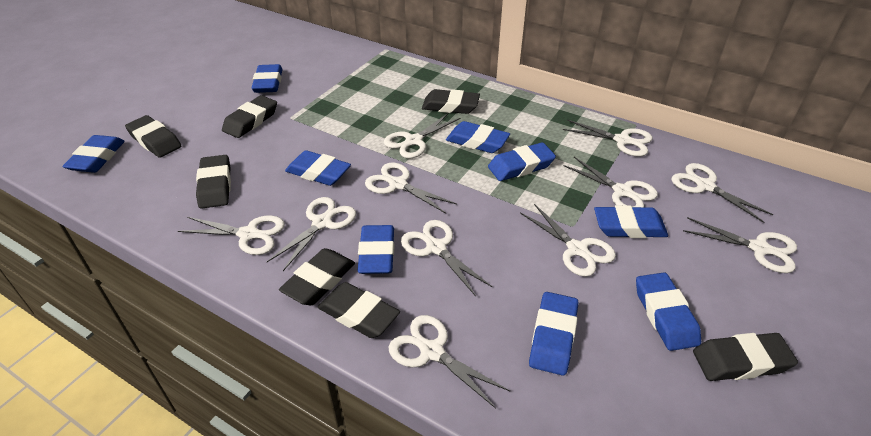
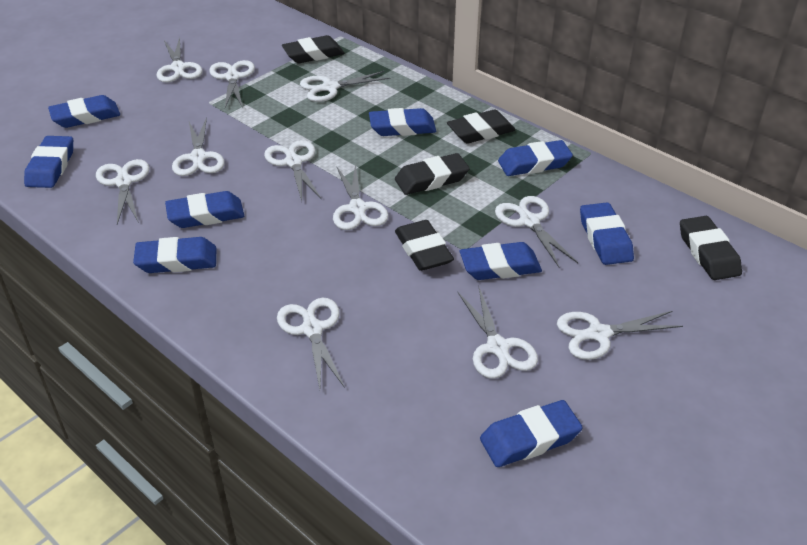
black eraser: 7 -> 5

